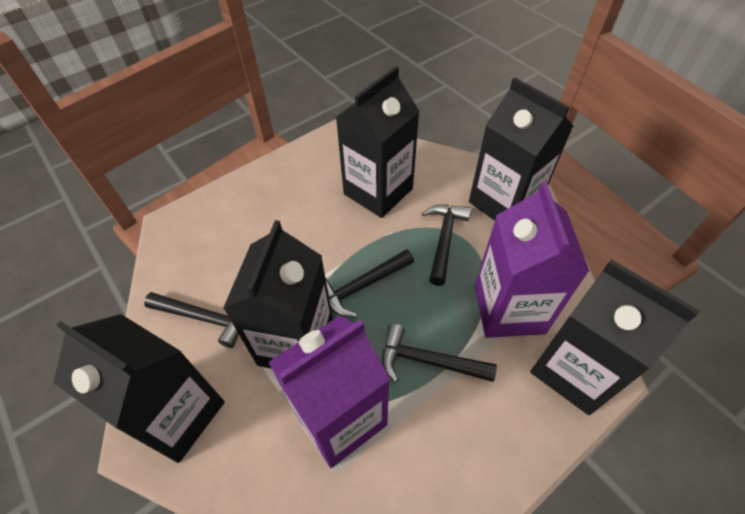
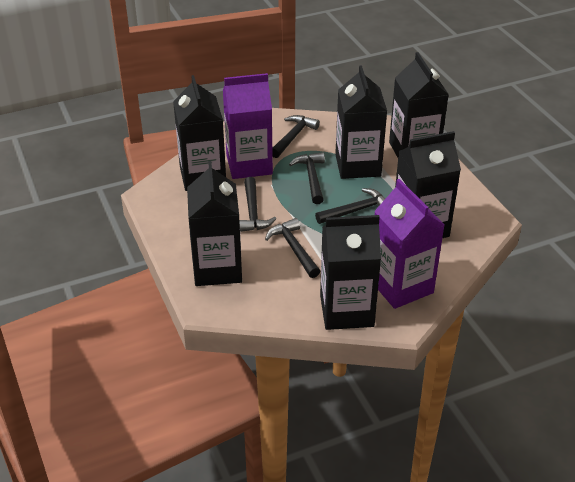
black carton: 5 -> 6
black hammer: 4 -> 5

